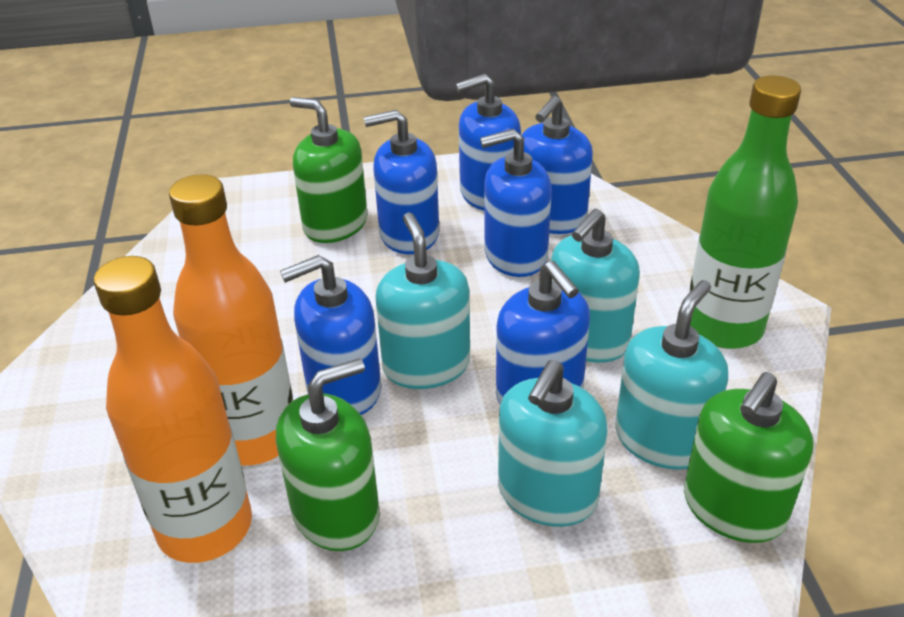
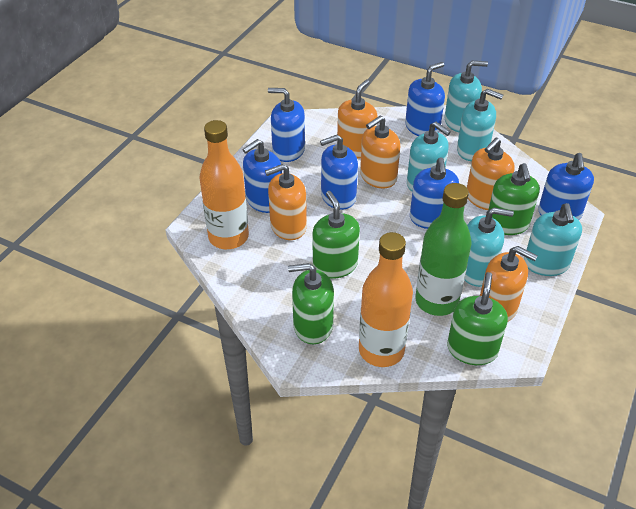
green soap dispenser: 3 -> 4
orange soap dispenser: 0 -> 5
turquoise soap dispenser: 4 -> 5

